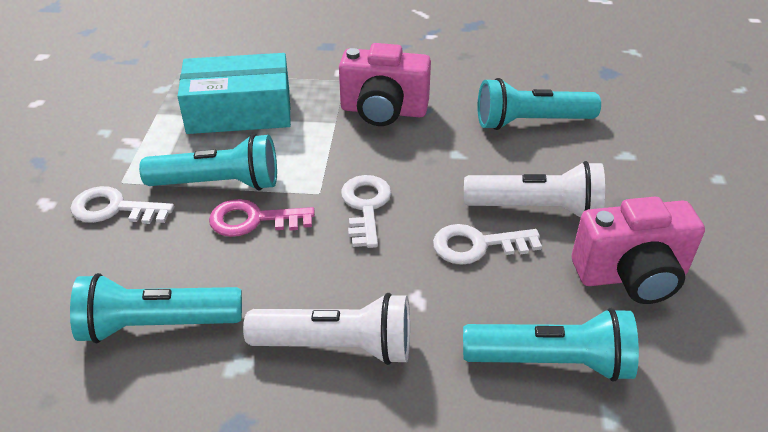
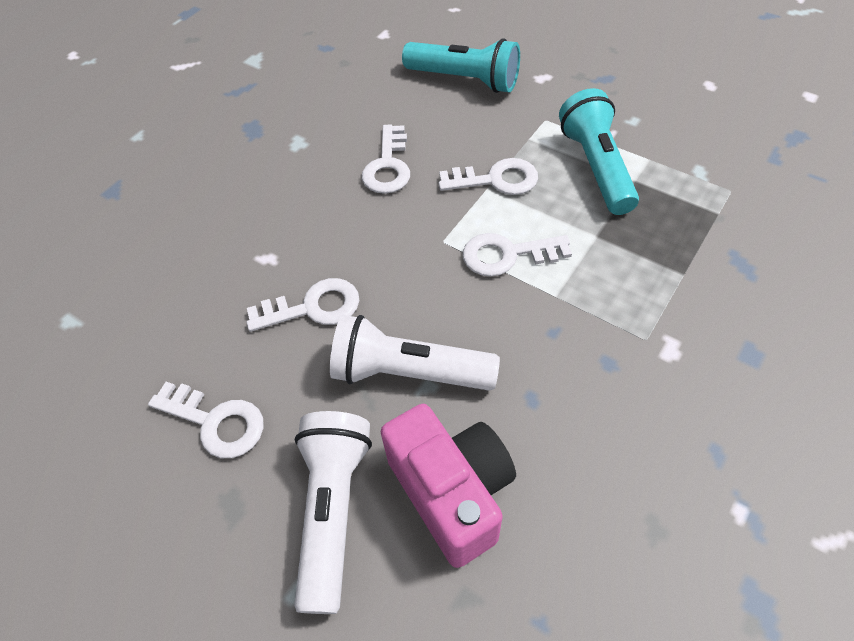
pink camera: 2 -> 1
pink key: 1 -> 0
turquoise box: 1 -> 0
turquoise flashlight: 4 -> 2
white key: 3 -> 5

